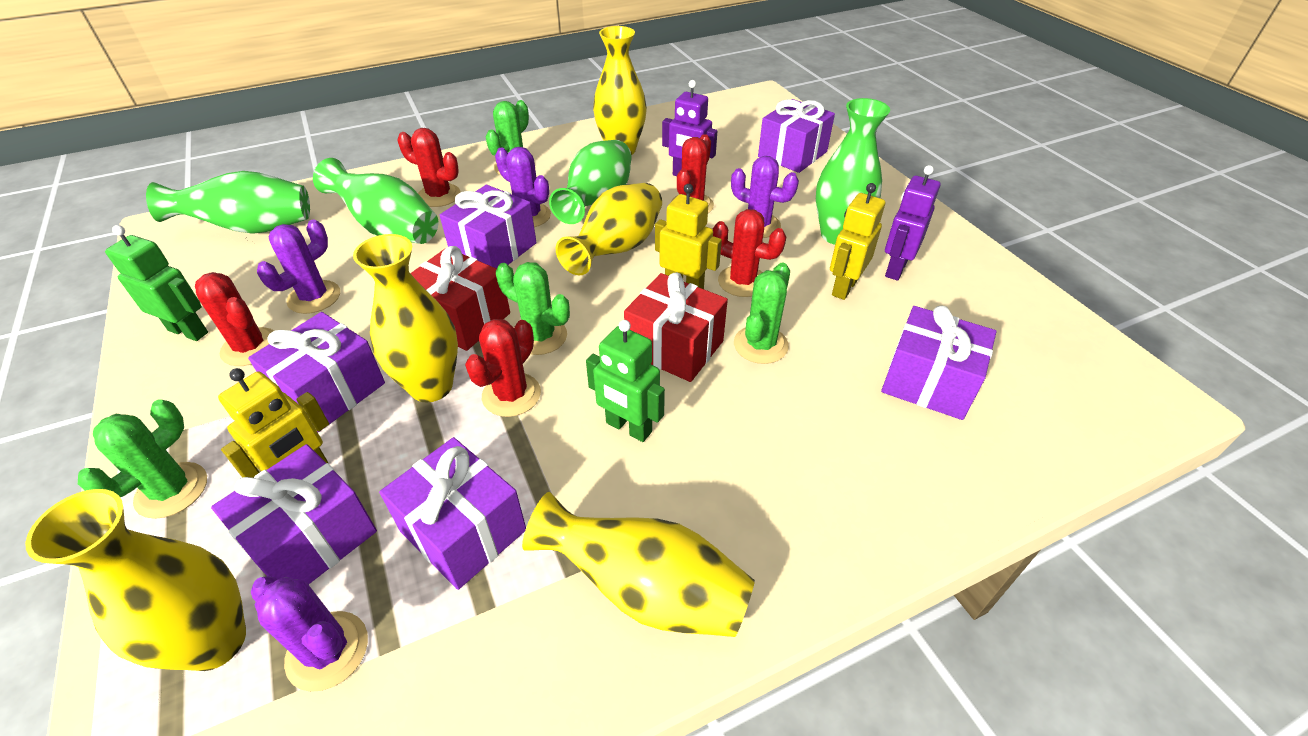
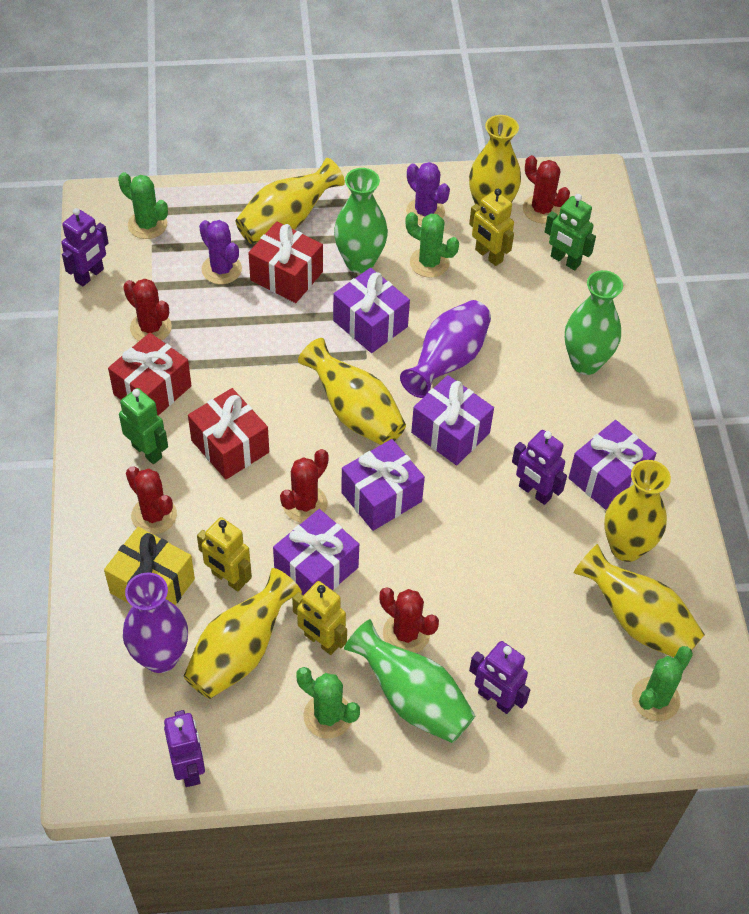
green vase: 4 -> 3
purple cactus: 4 -> 2
purple gift: 6 -> 5
purple robot: 2 -> 4
purple vase: 0 -> 2
red gift: 2 -> 3
yellow gift: 0 -> 1
yellow vase: 5 -> 6

